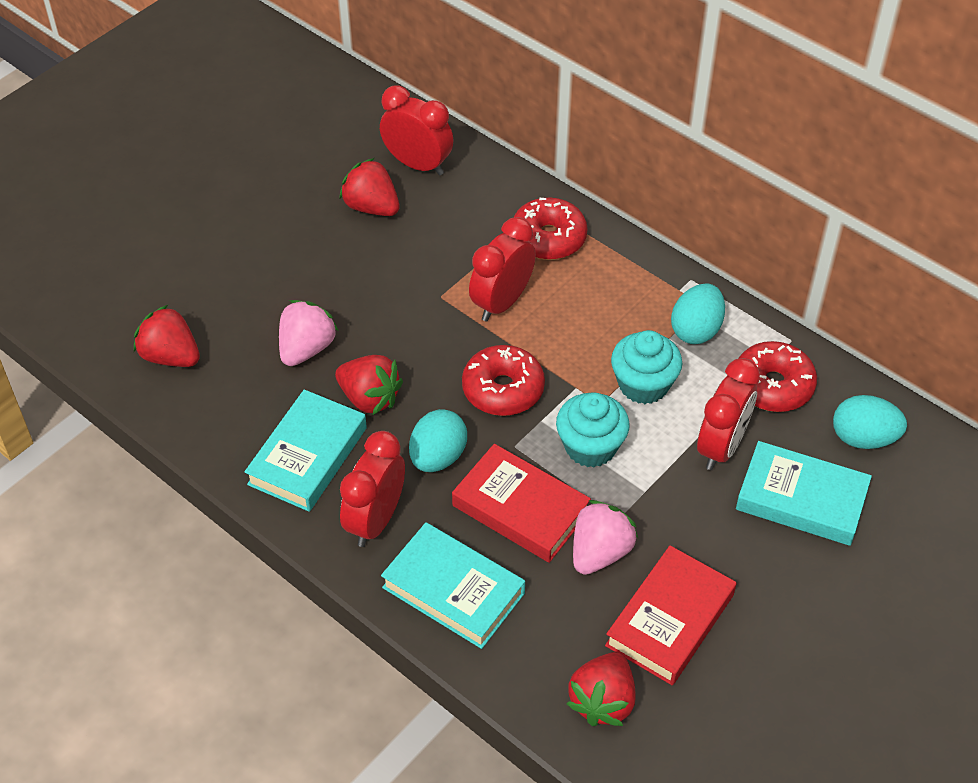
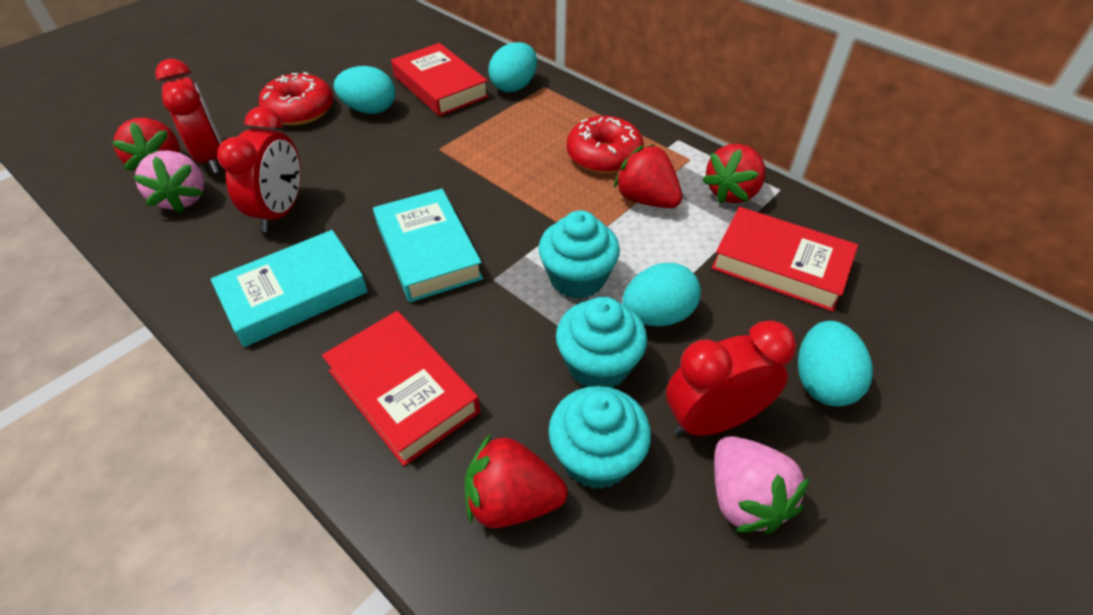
red book: 2 -> 3
red clock: 4 -> 3
red donut: 3 -> 2
turquoise book: 3 -> 2
turquoise cupcake: 2 -> 3
turquoise egg: 3 -> 4

